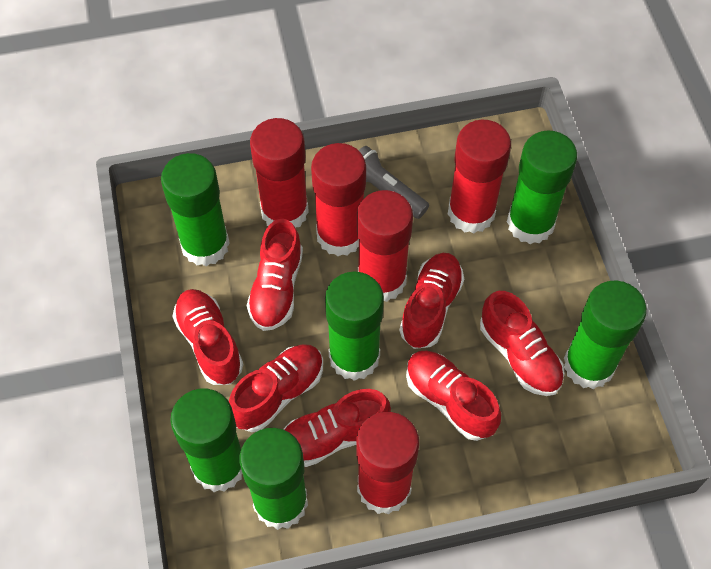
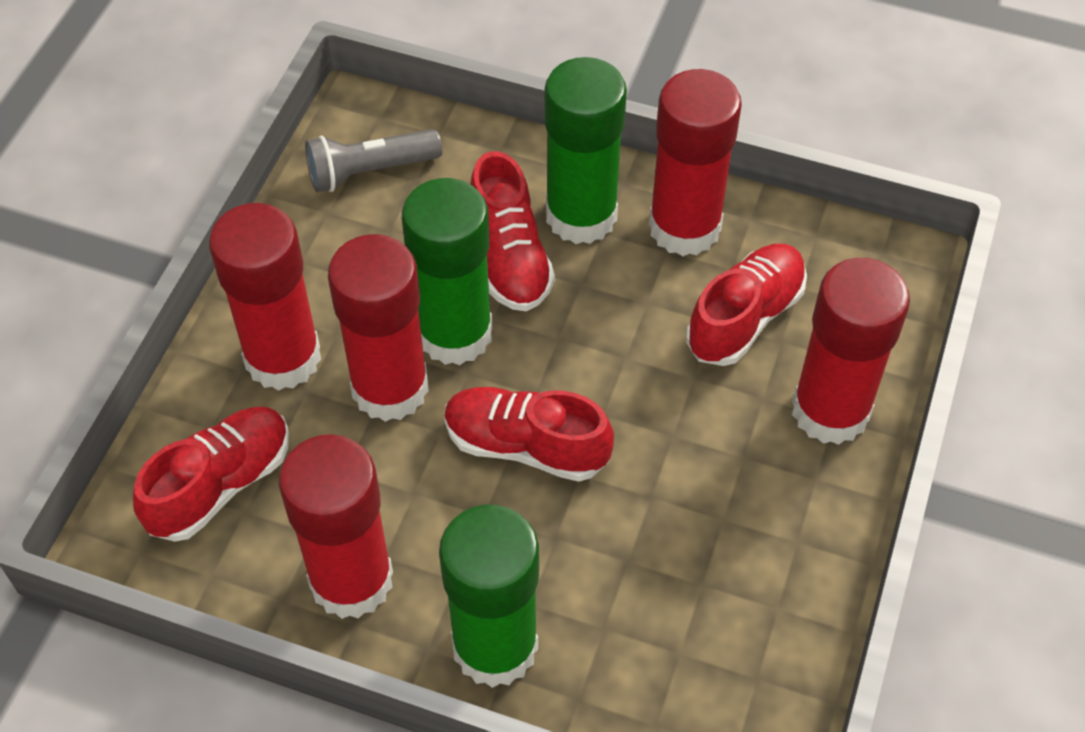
green glue stick: 6 -> 3
red shoe: 7 -> 4

